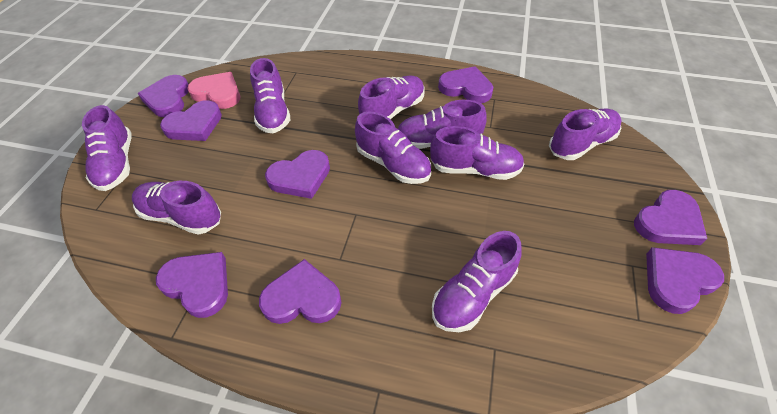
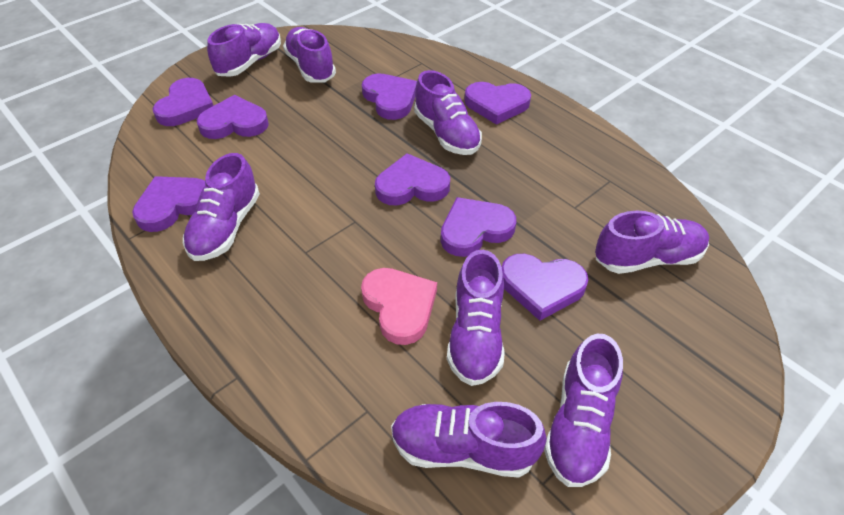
purple shoe: 9 -> 8

